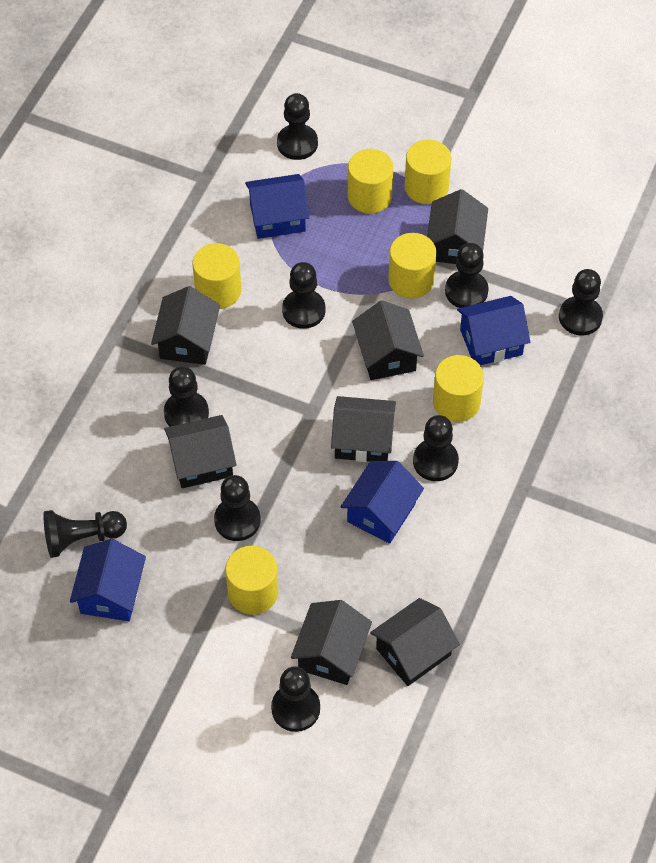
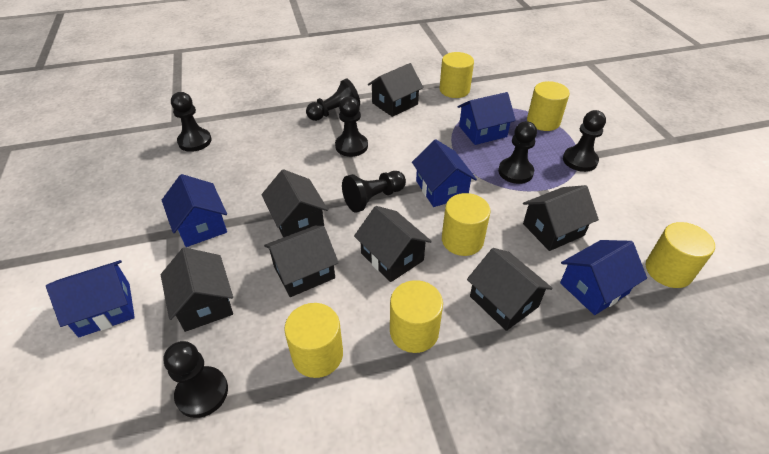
black pawn: 9 -> 7
blue house: 4 -> 5

